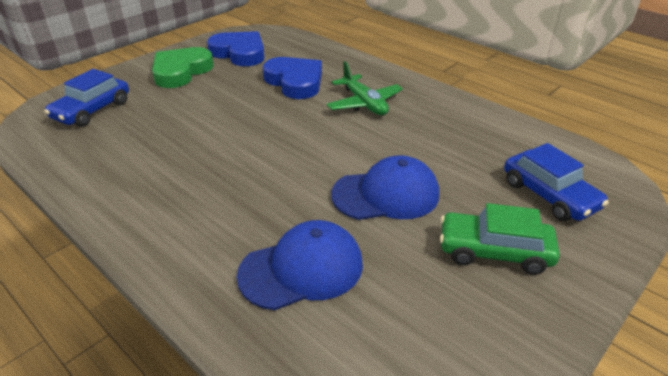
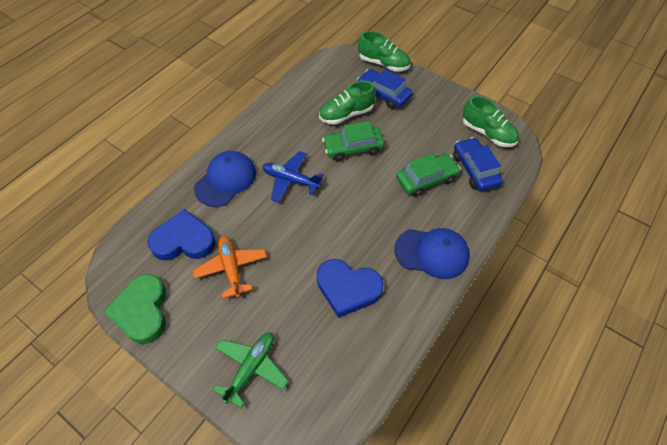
blue plane: 0 -> 1
green car: 1 -> 2
green shoe: 0 -> 3
orange plane: 0 -> 1

